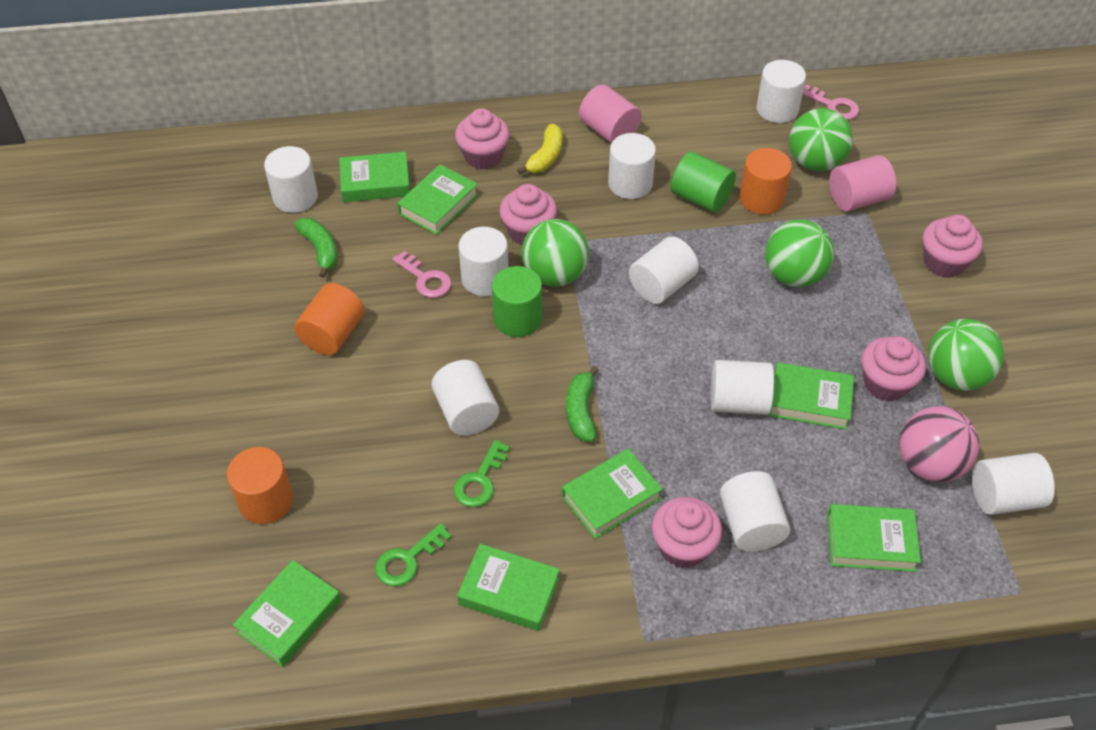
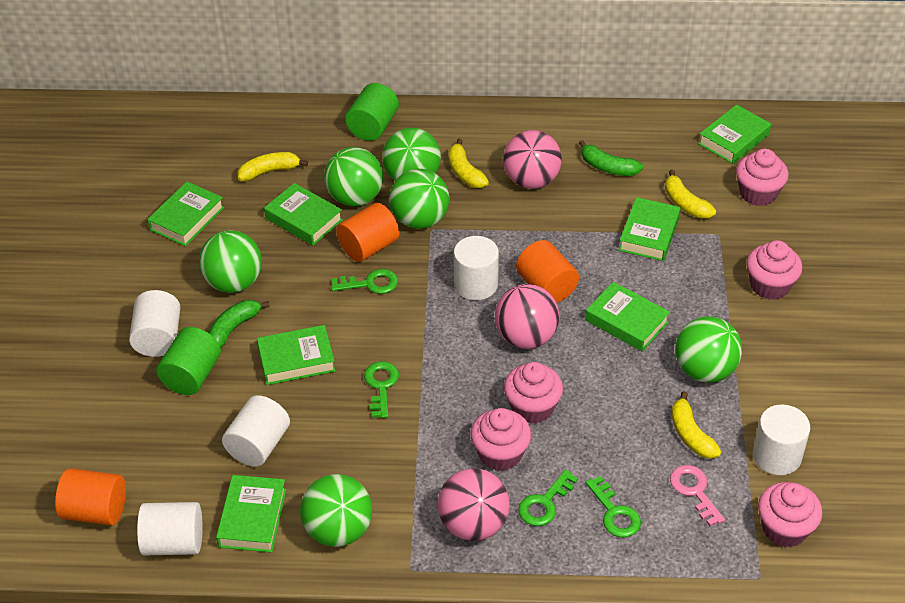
green ball: 4 -> 6
green key: 2 -> 4
pink ball: 1 -> 3
pink cylinder: 2 -> 0
pink key: 2 -> 1
white cylinder: 9 -> 5
yellow banana: 1 -> 4

